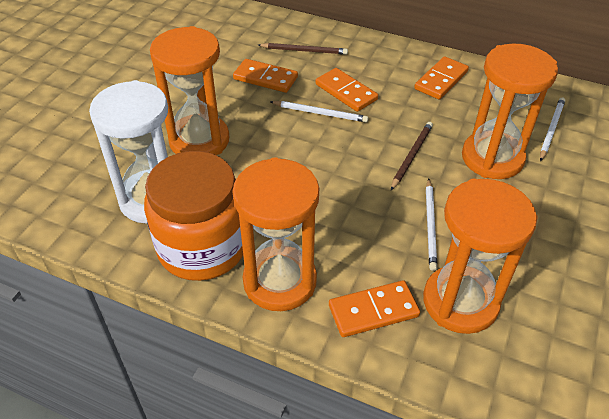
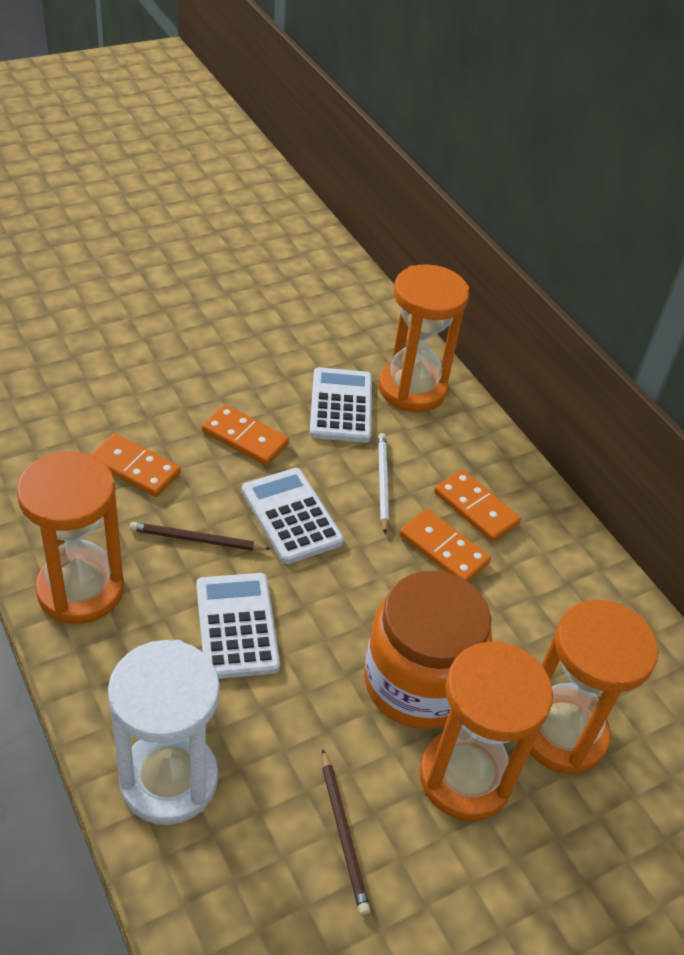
white calculator: 0 -> 3
white pencil: 3 -> 1

